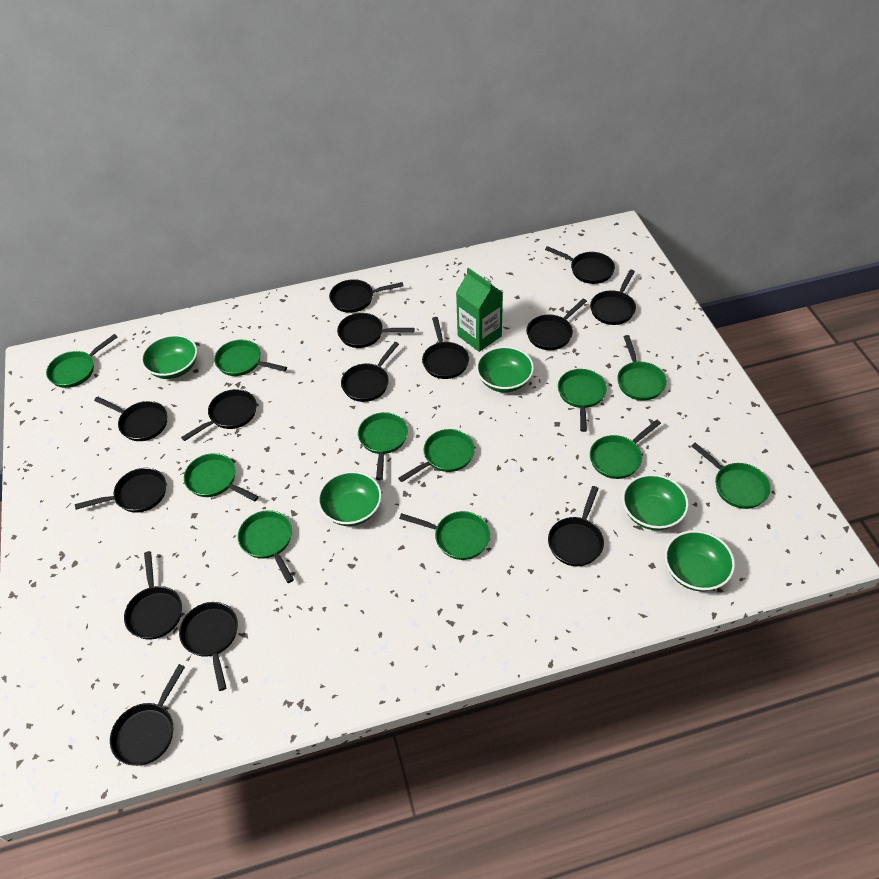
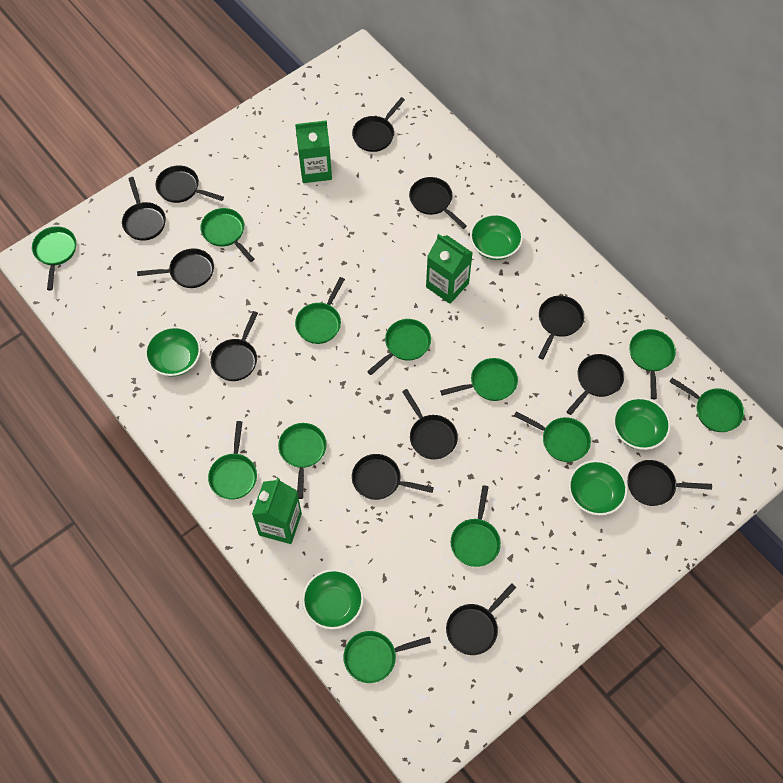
black pan: 14 -> 12
green carton: 1 -> 3
green pan: 11 -> 12

